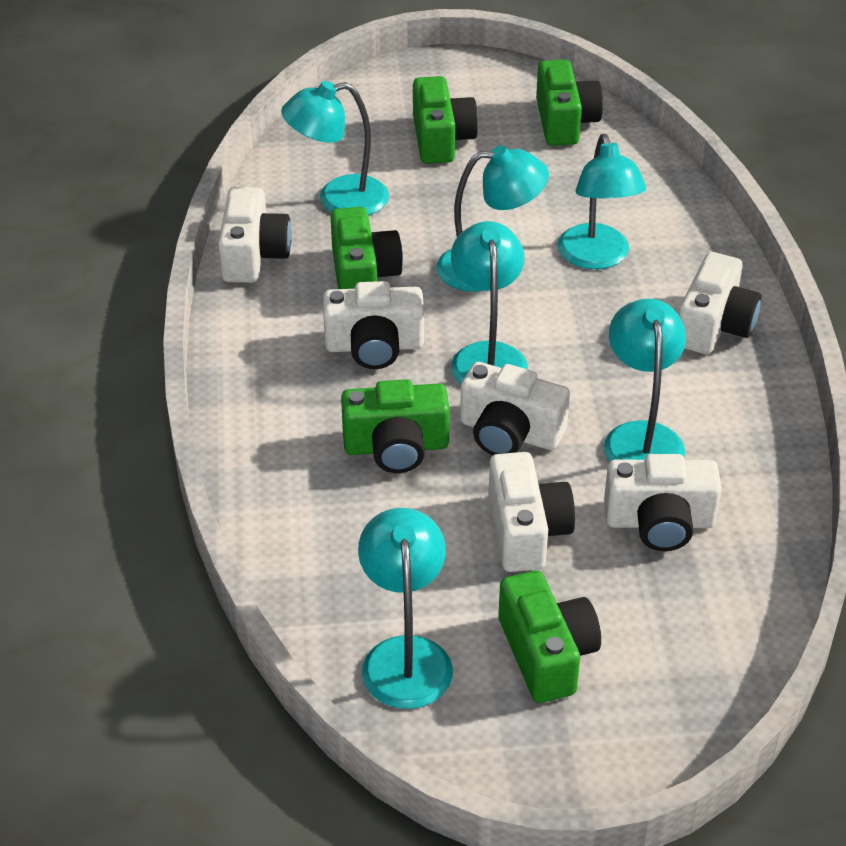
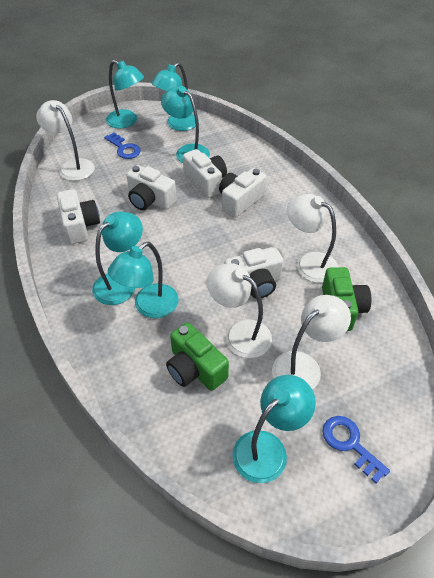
blue key: 0 -> 2
green camera: 5 -> 2
white camera: 6 -> 5
white lamp: 0 -> 4

